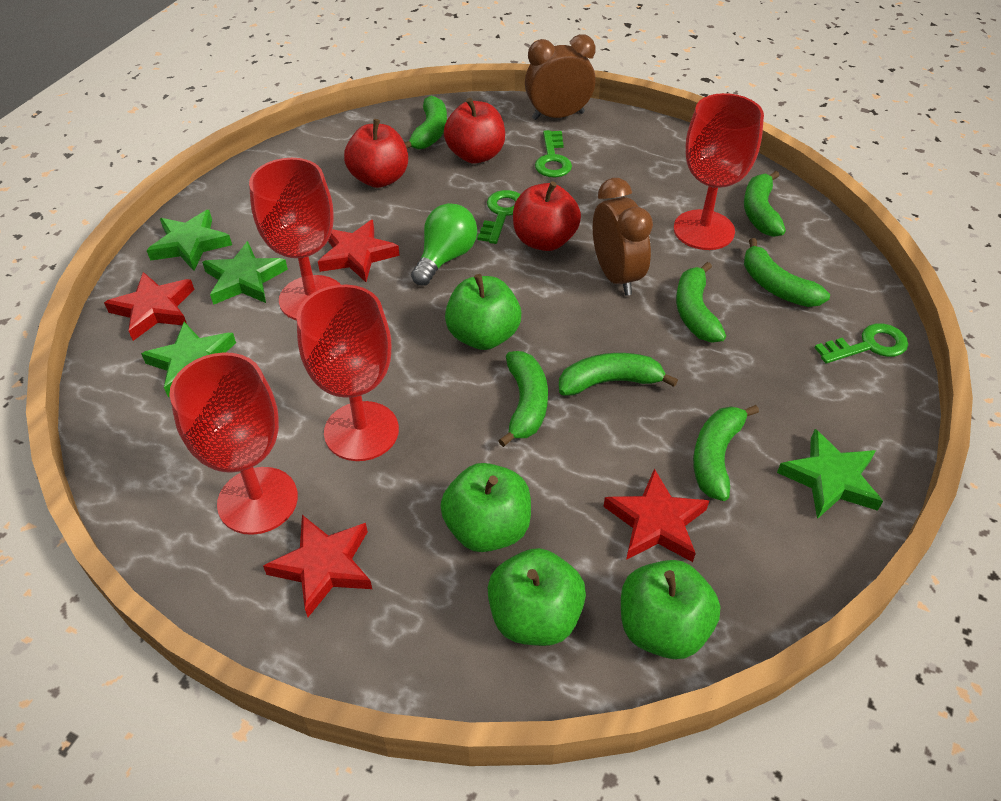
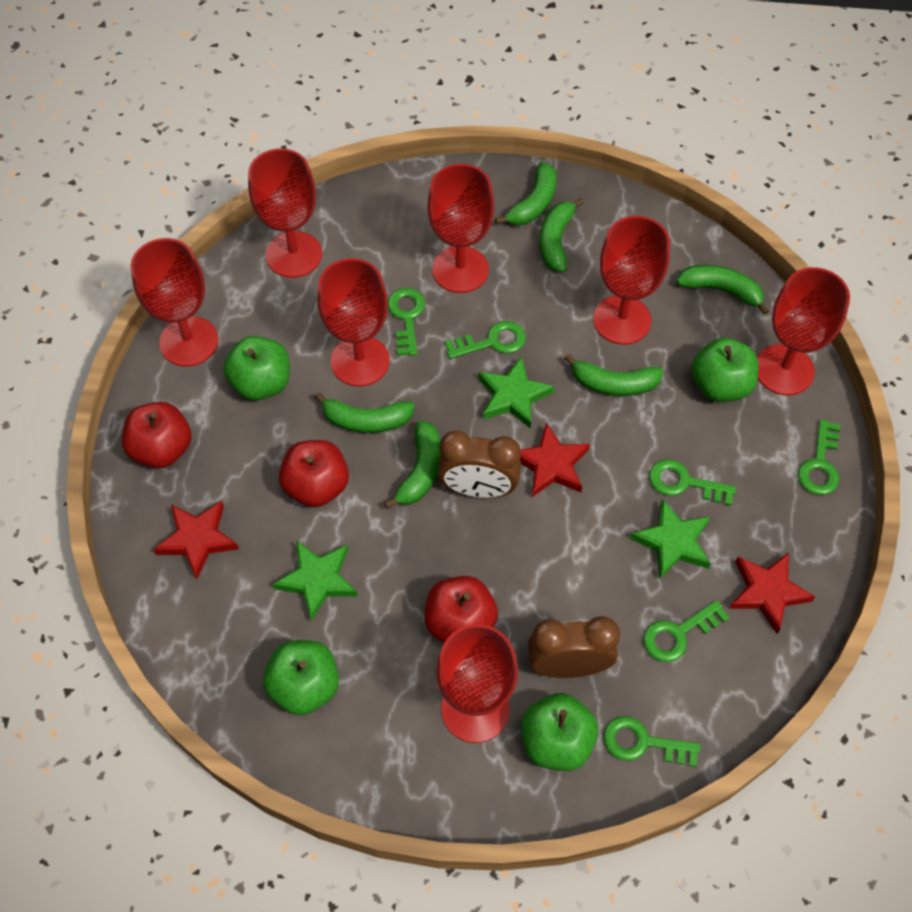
green banana: 7 -> 6
green key: 3 -> 6
green light bulb: 1 -> 0
green star: 4 -> 3
red goblet: 4 -> 7
red star: 4 -> 3

